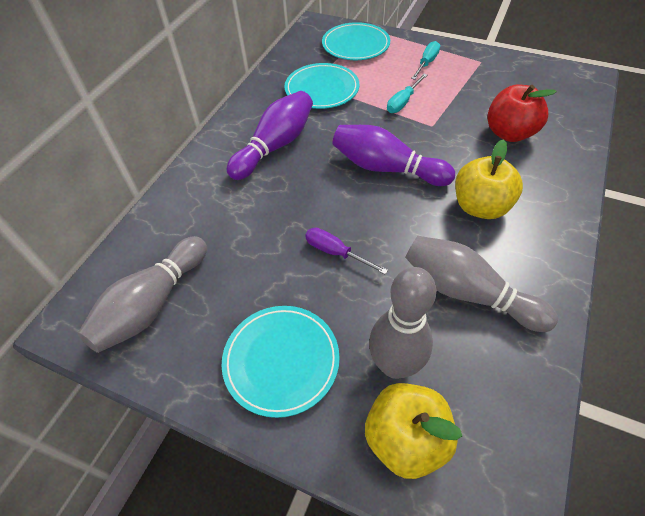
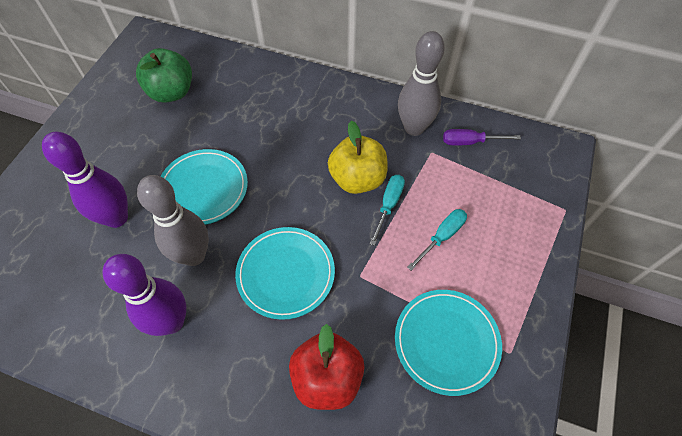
green apple: 0 -> 1
grey bowling pin: 3 -> 2
yellow apple: 2 -> 1

